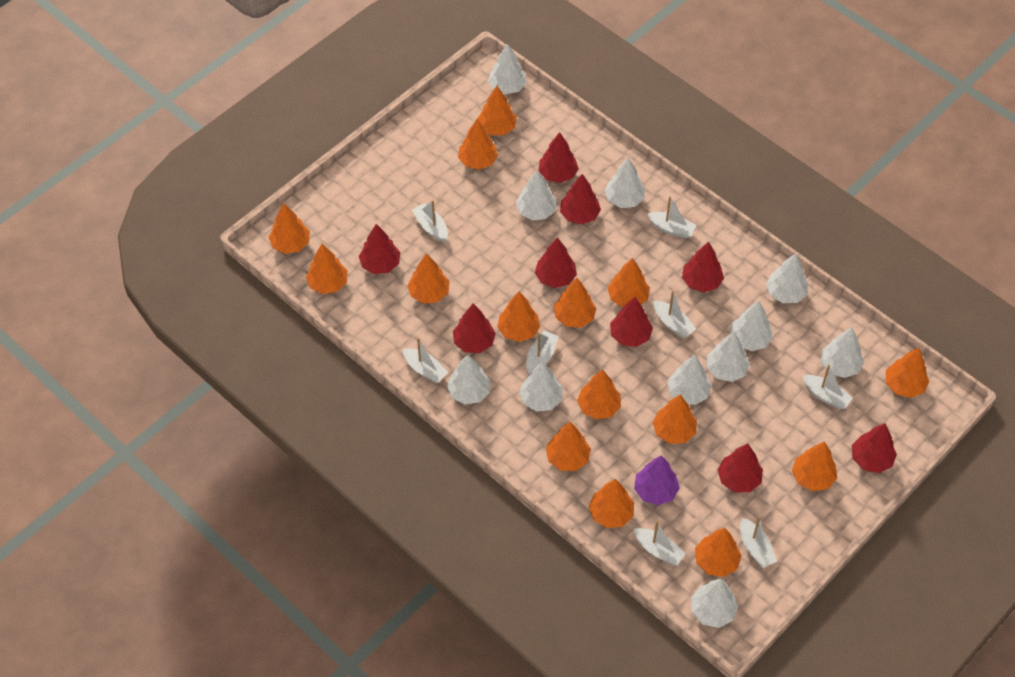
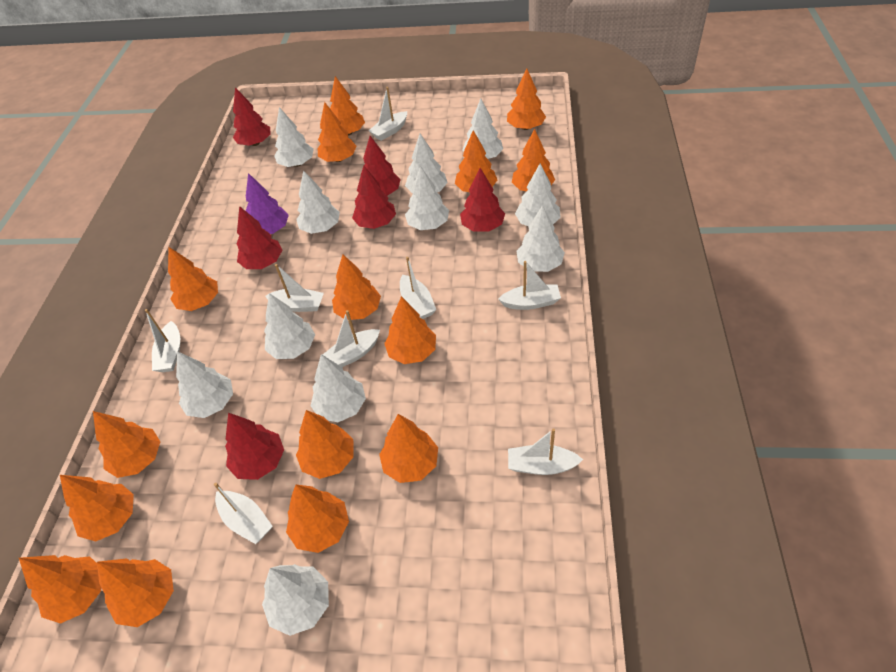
red tree: 9 -> 6

